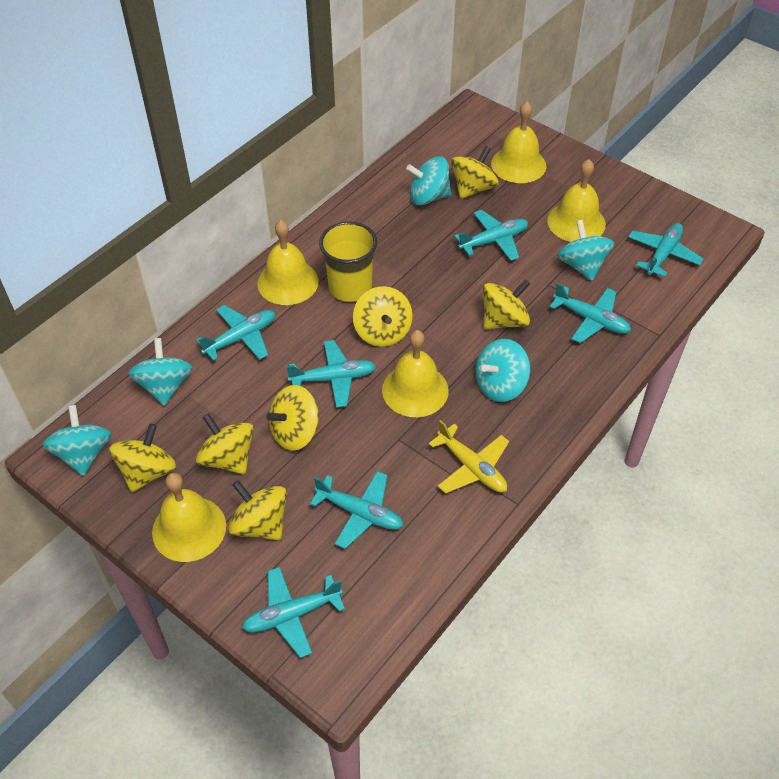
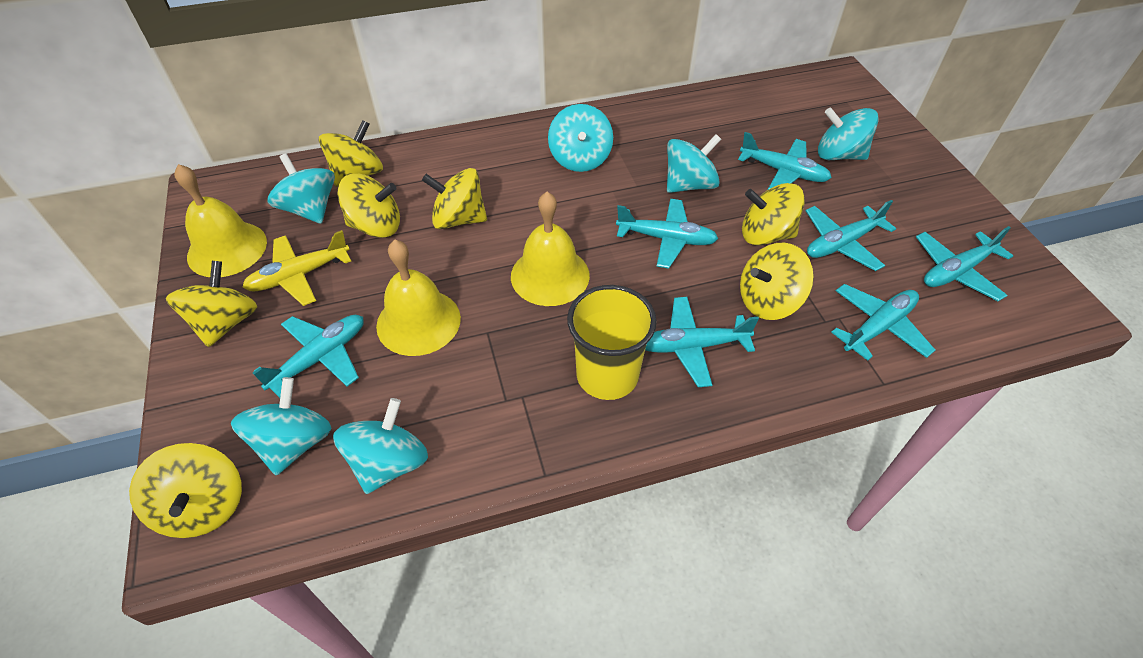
turquoise spinning top: 5 -> 6
yellow bell: 5 -> 3

